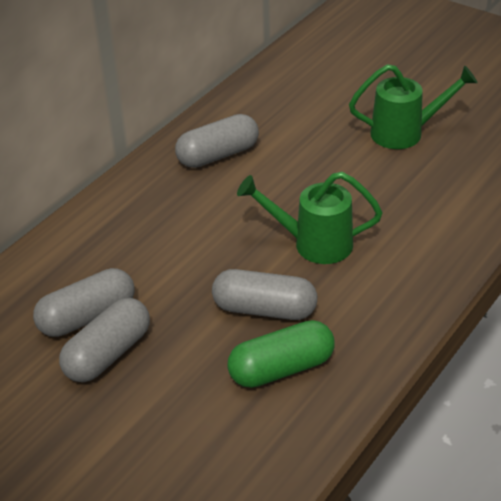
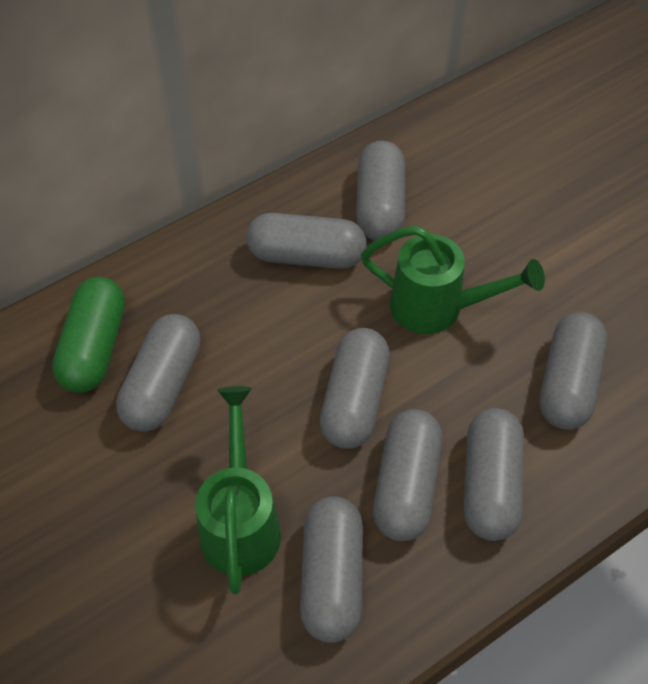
grey capsule: 4 -> 8

